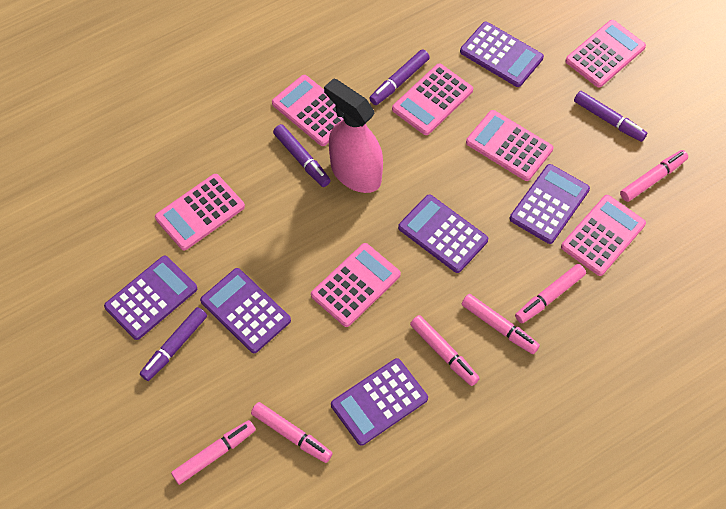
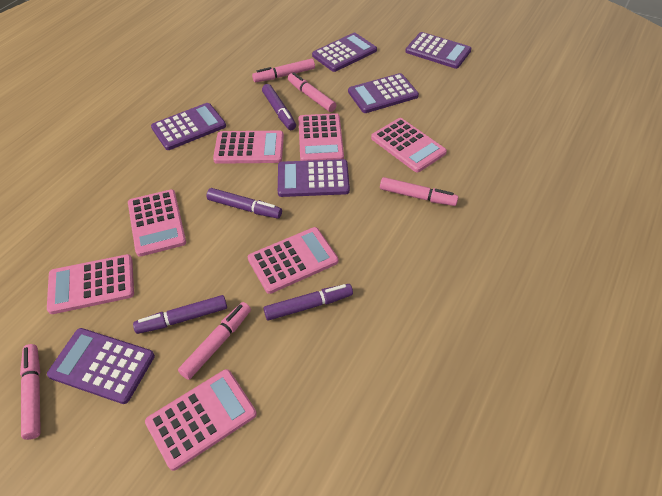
pink marker: 6 -> 5
pink spray bottle: 1 -> 0

